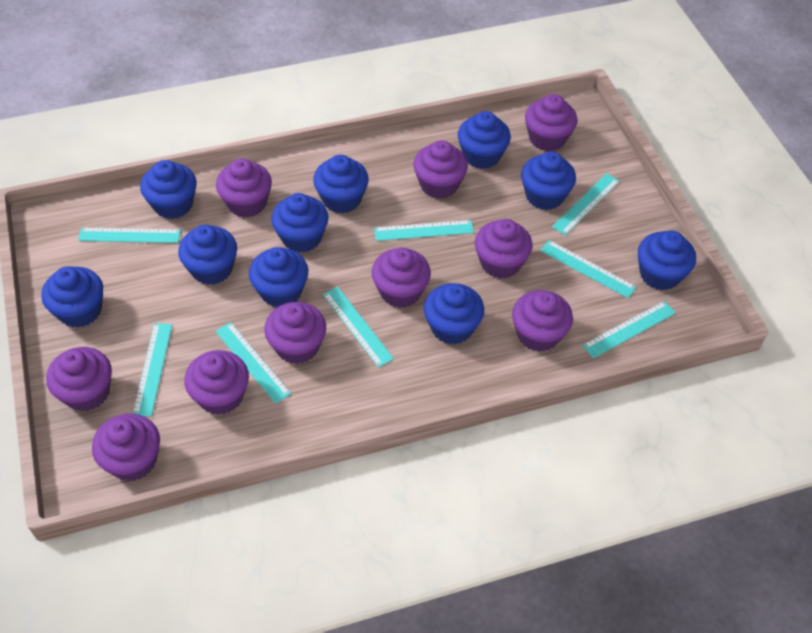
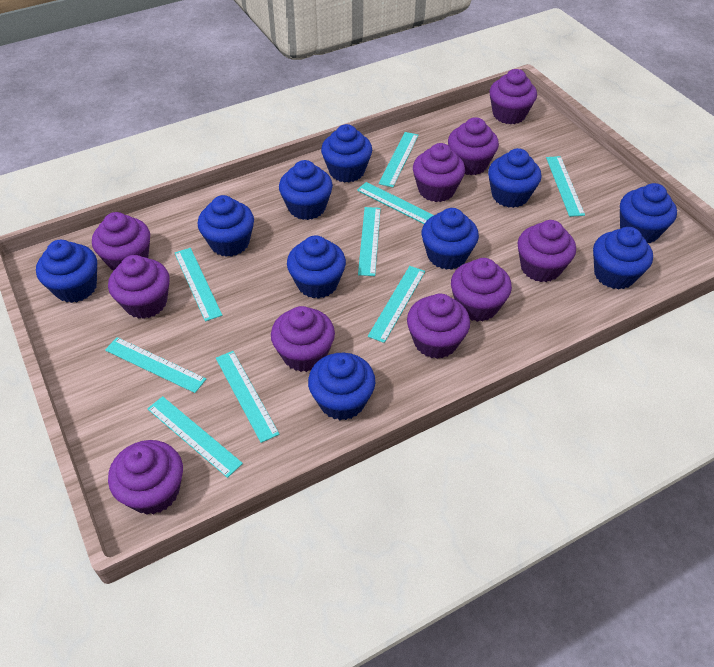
turquoise ruler: 8 -> 9

